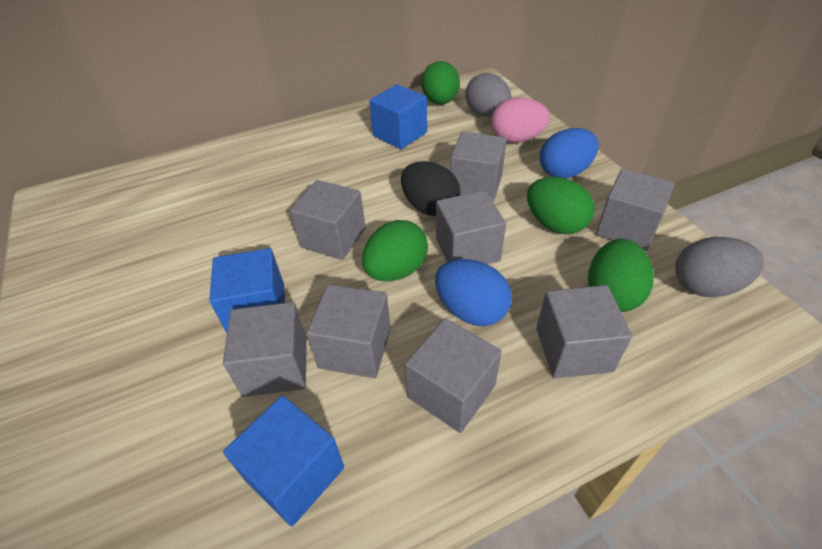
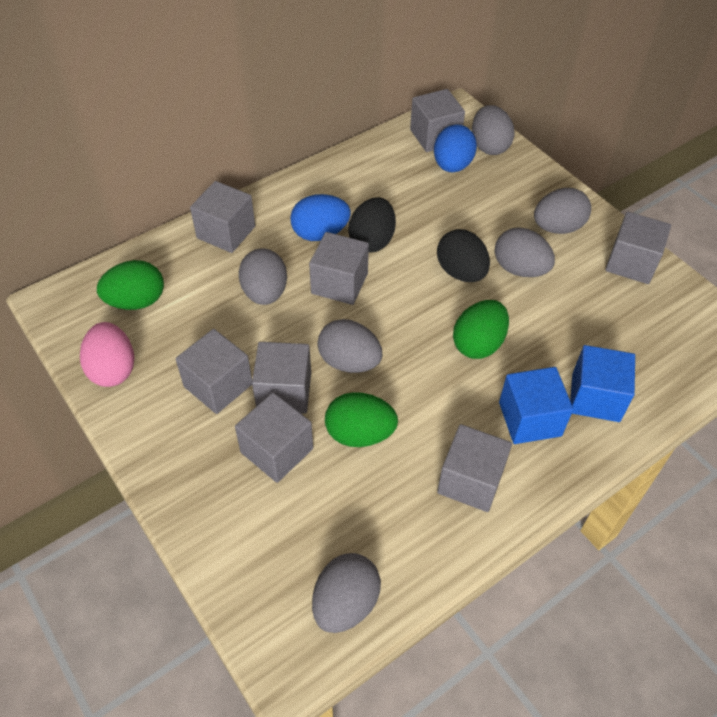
black egg: 1 -> 2
blue cube: 3 -> 2
green egg: 4 -> 3
grey egg: 2 -> 6

